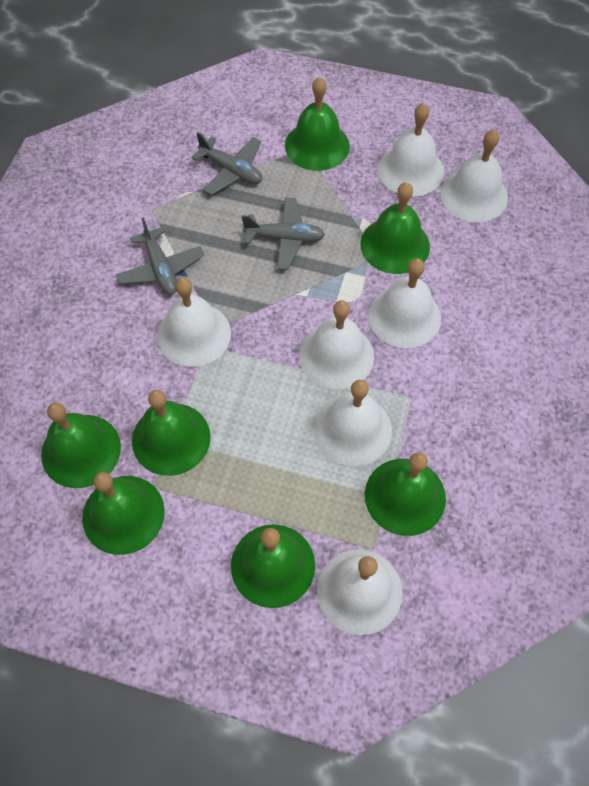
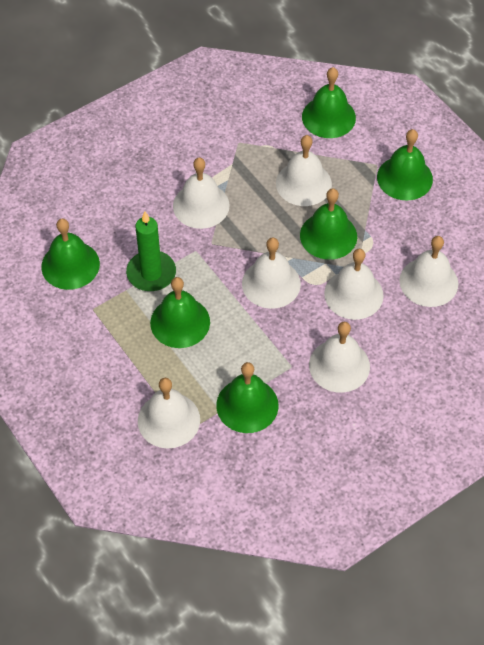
green bell: 7 -> 6
green candle: 0 -> 1
grey plane: 3 -> 0

